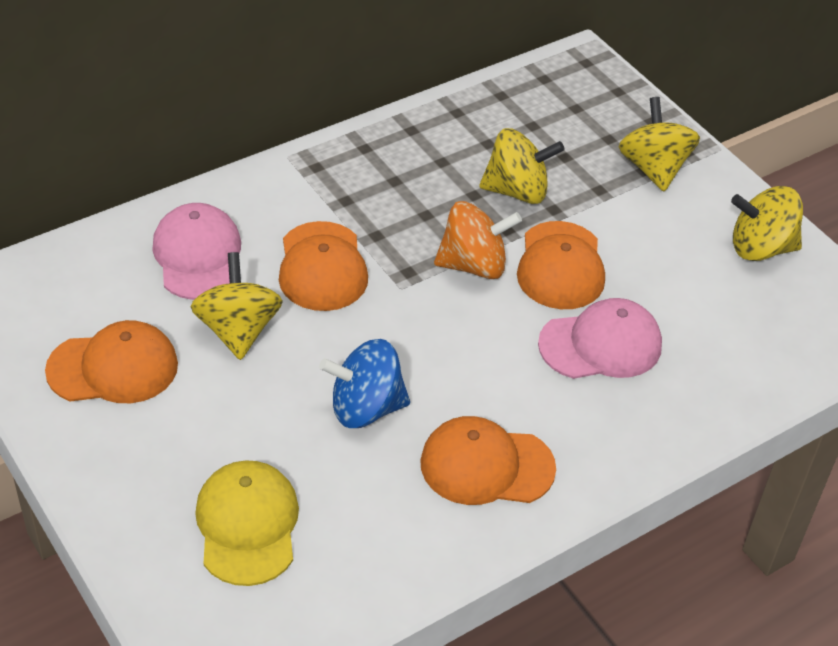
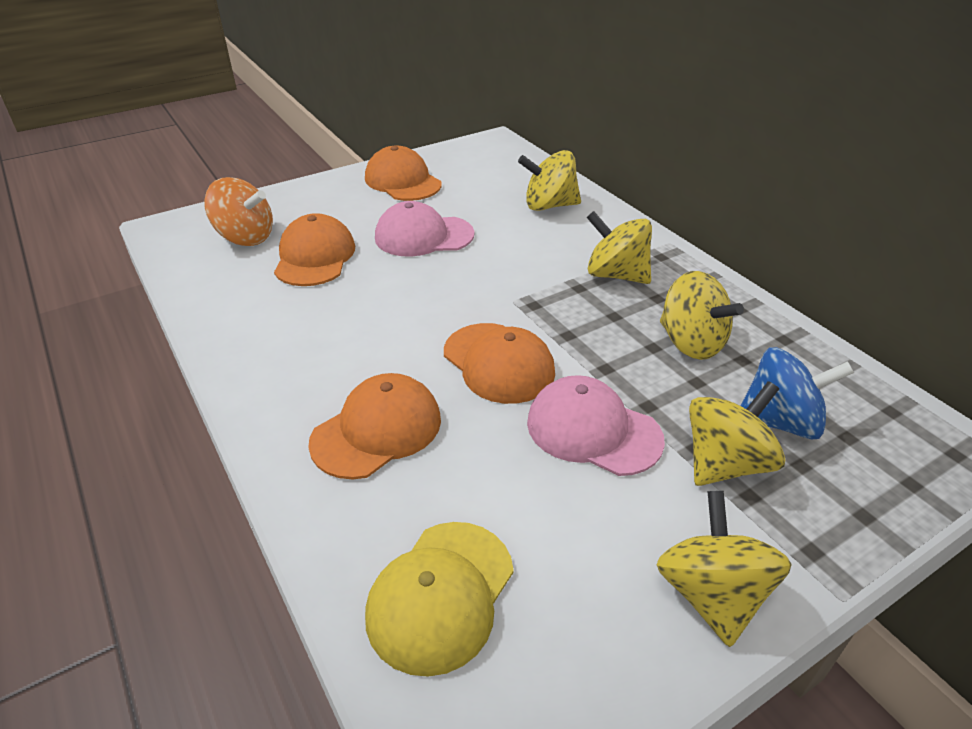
yellow spinning top: 4 -> 5

